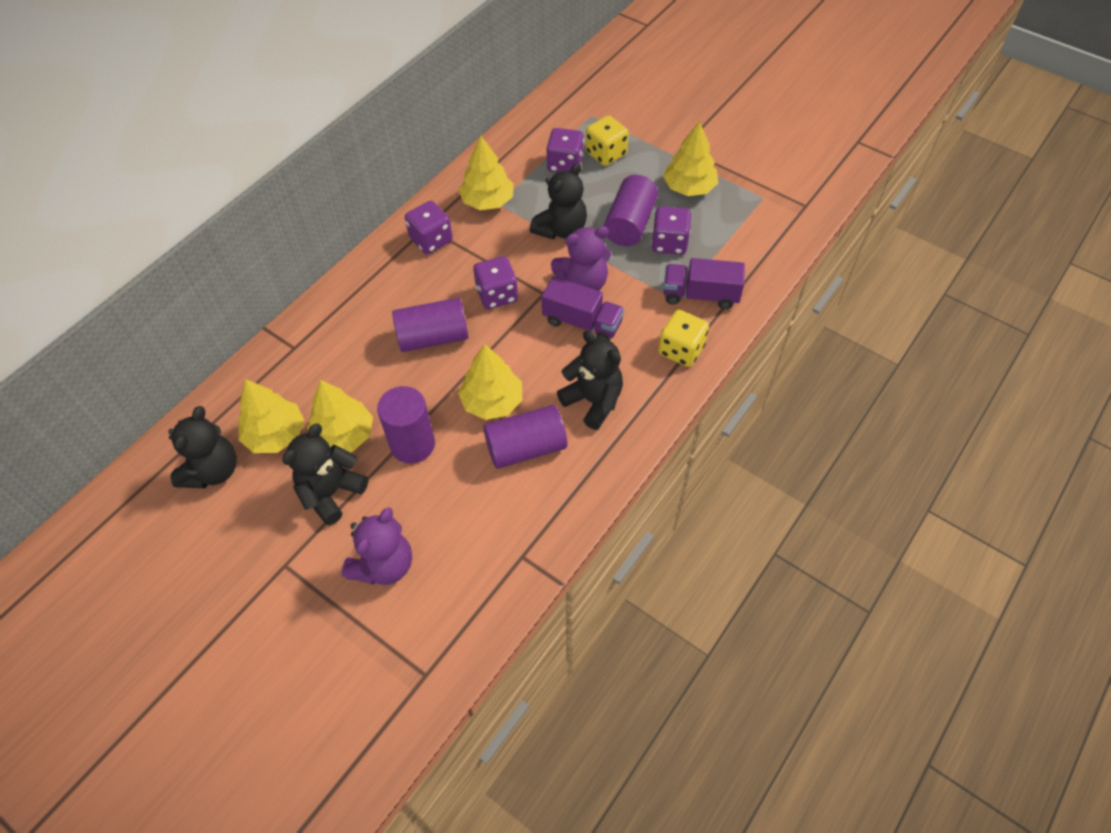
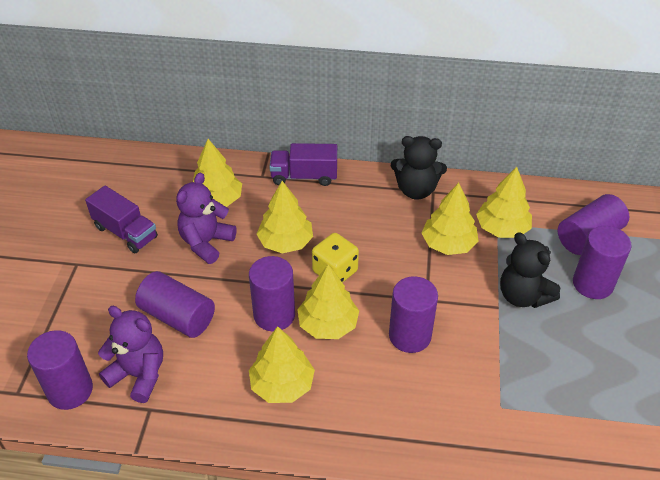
black teddy bear: 4 -> 2
purple cylinder: 4 -> 6
purple dice: 4 -> 0
yellow dice: 2 -> 1
yellow tree: 5 -> 6

